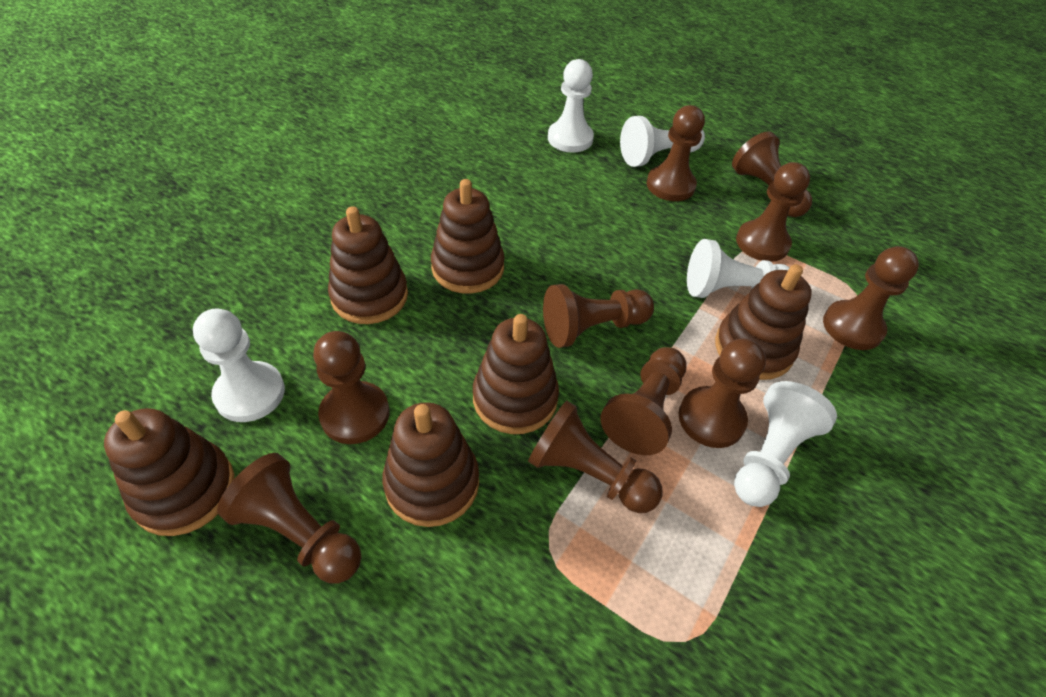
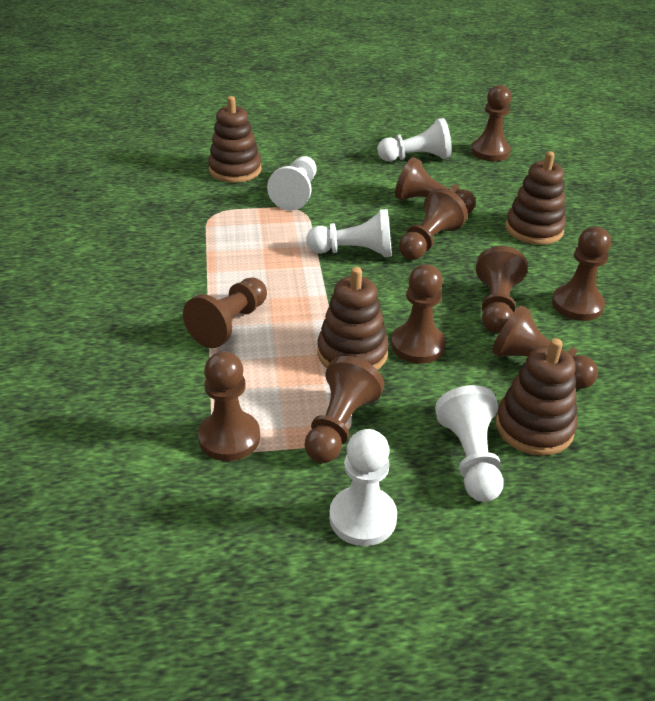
brown stacking toy: 6 -> 4

